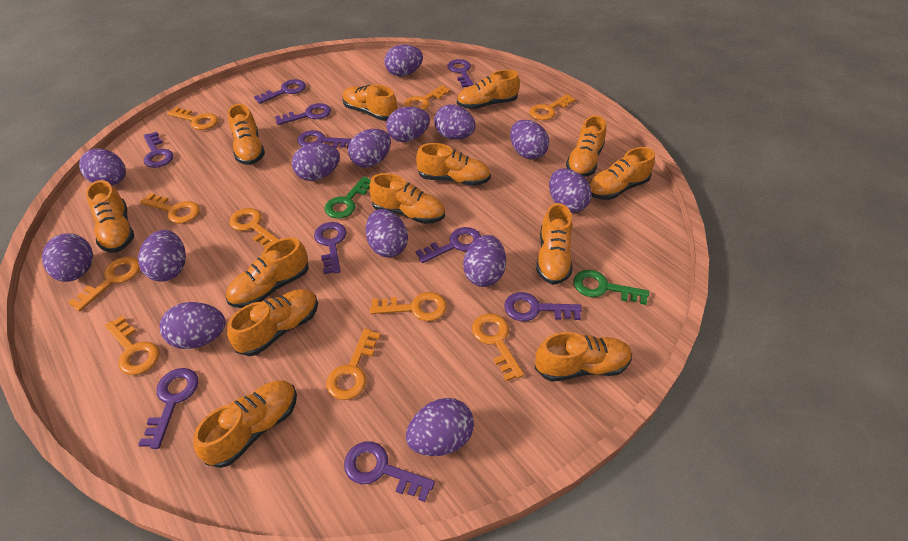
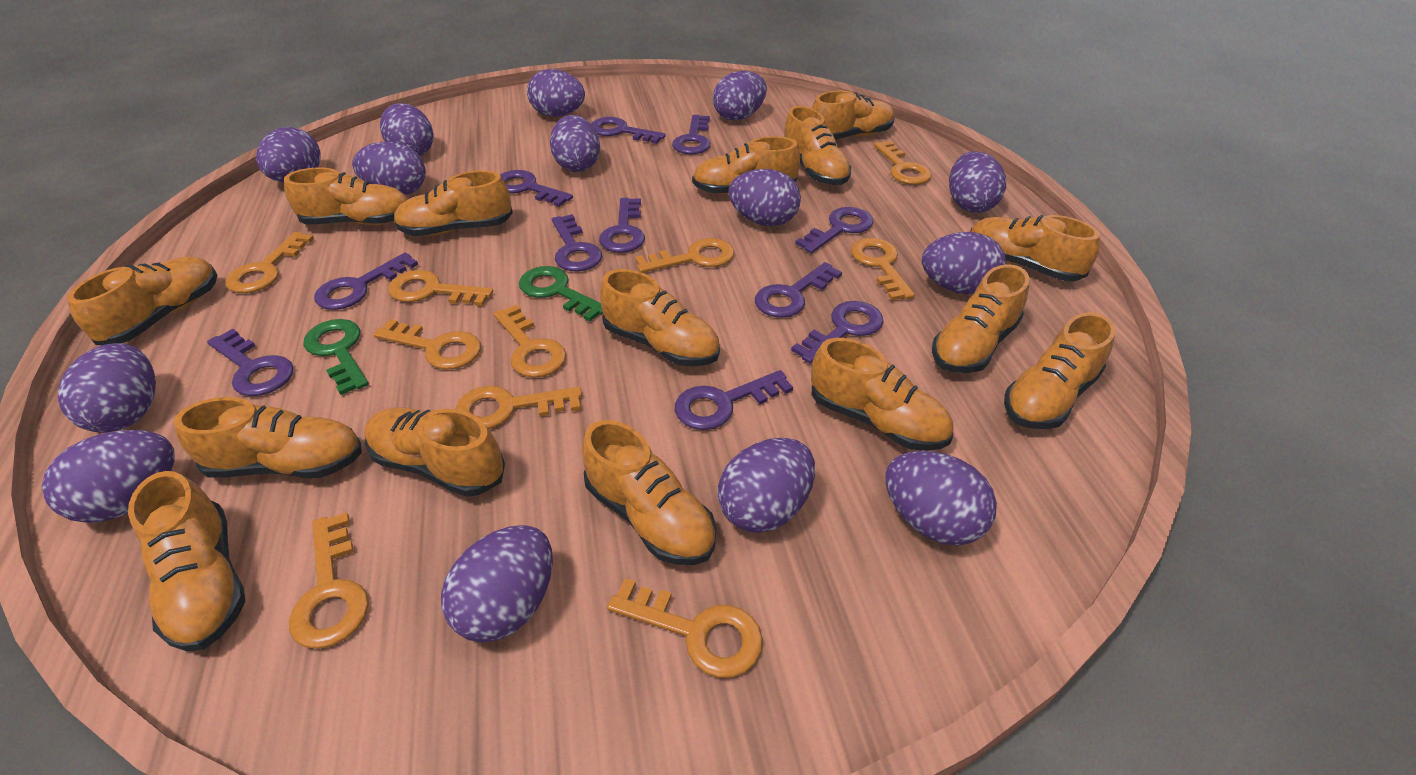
orange shoe: 13 -> 15
purple key: 10 -> 11

